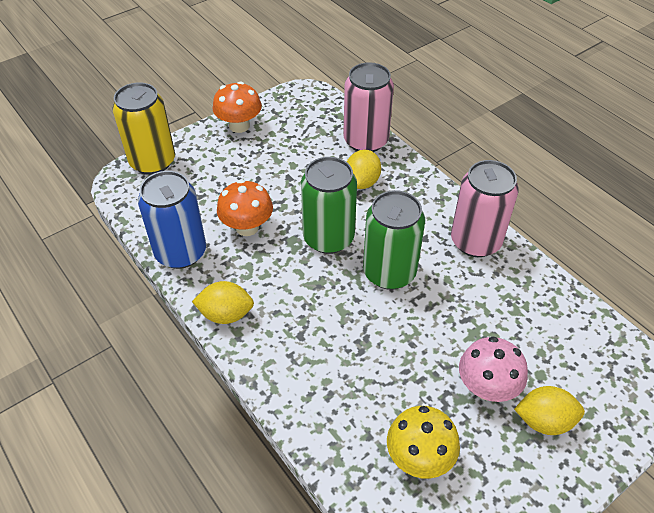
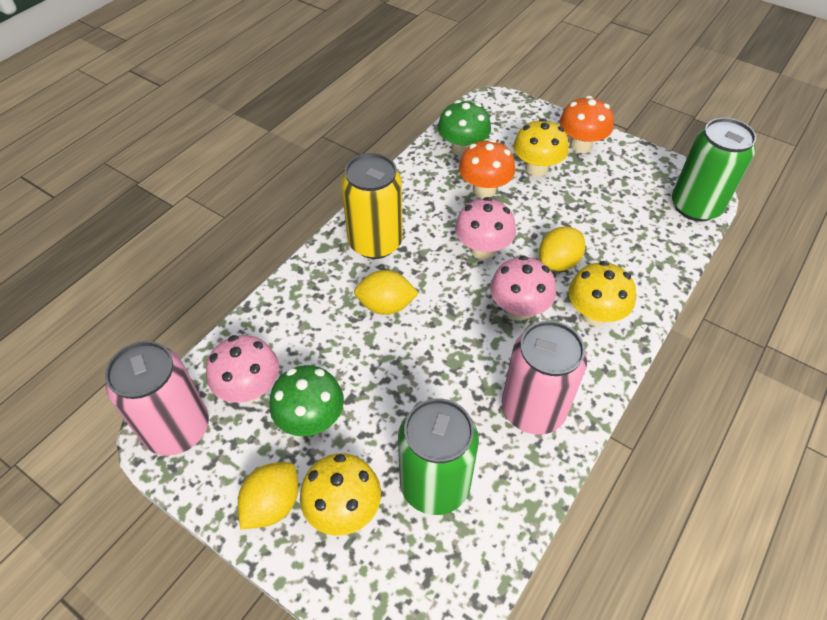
blue can: 1 -> 0
green mushroom: 0 -> 2
pink mushroom: 1 -> 3
yellow mushroom: 1 -> 3

